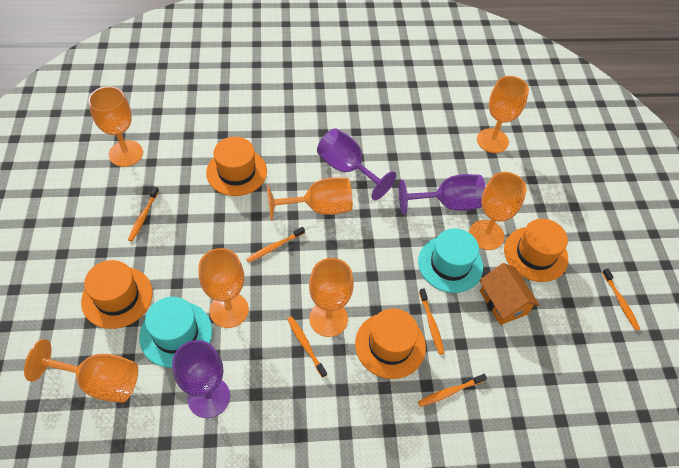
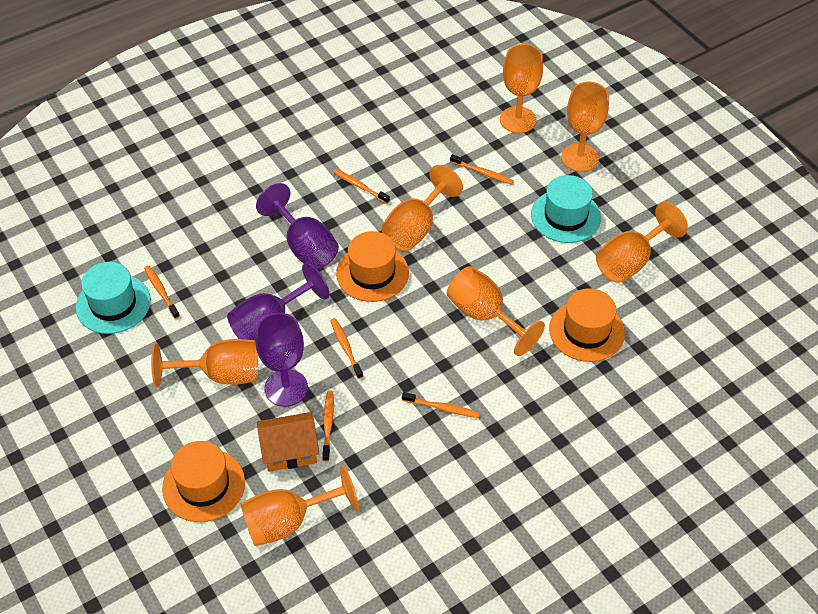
orange hat: 4 -> 3

